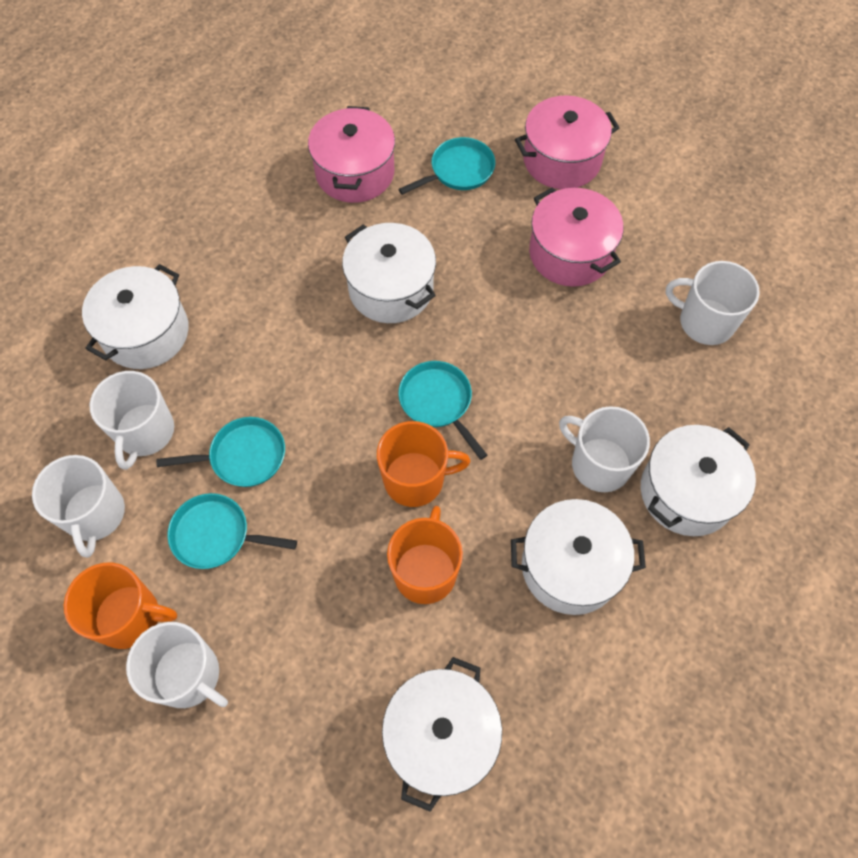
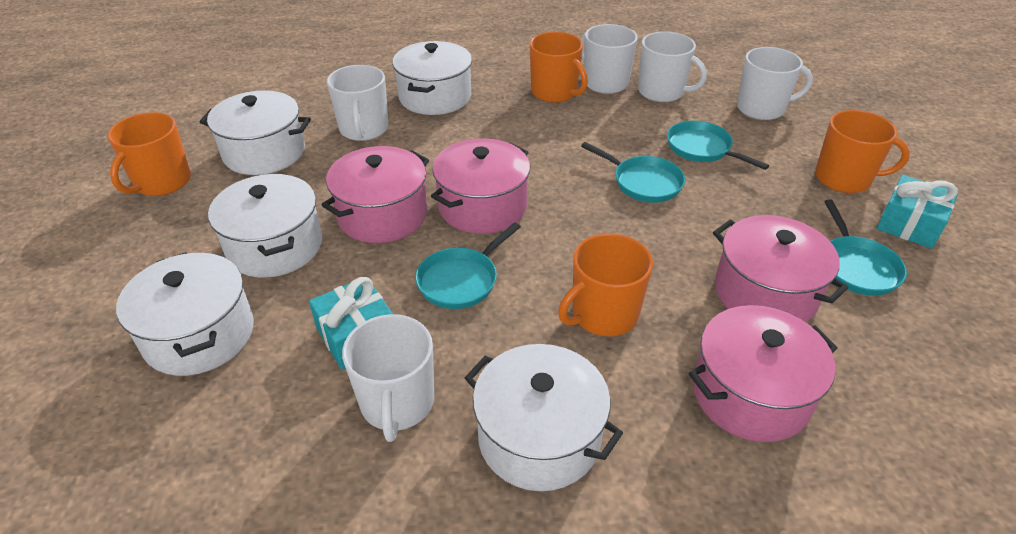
orange mug: 3 -> 4
pink pot: 3 -> 4
turquoise gift: 0 -> 2

